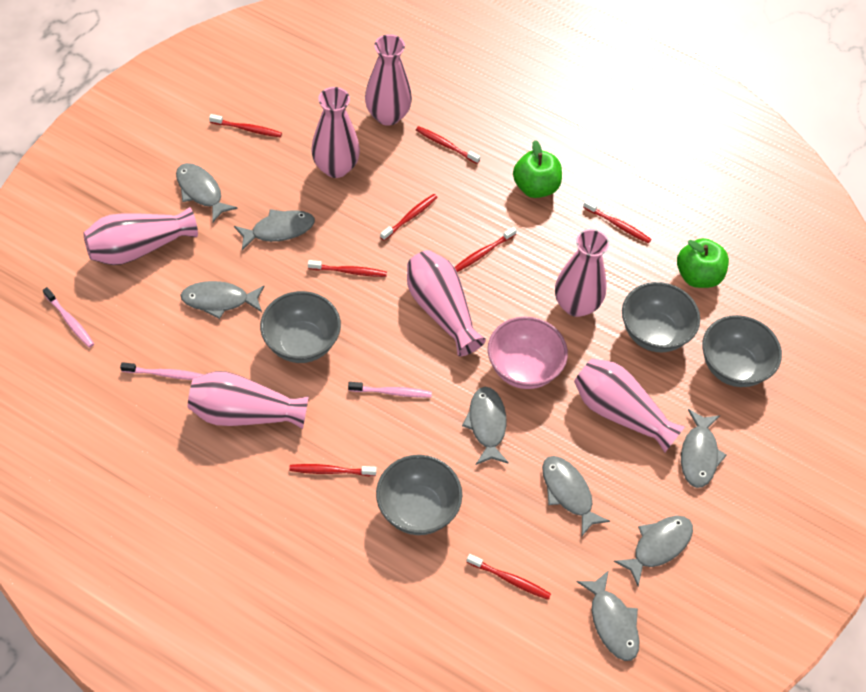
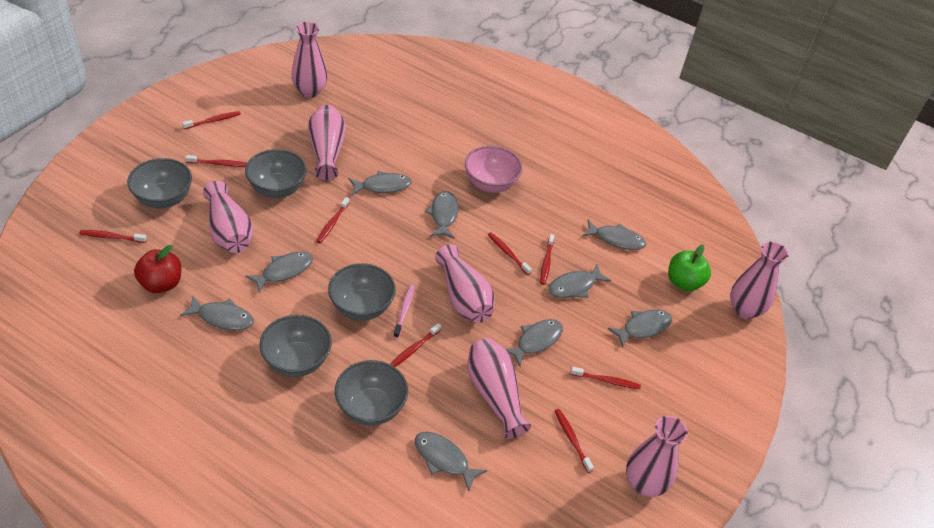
green apple: 2 -> 1
grey bowl: 4 -> 5
grey fish: 8 -> 9
pink toothbrush: 3 -> 1
red apple: 0 -> 1
red toothbrush: 8 -> 9

